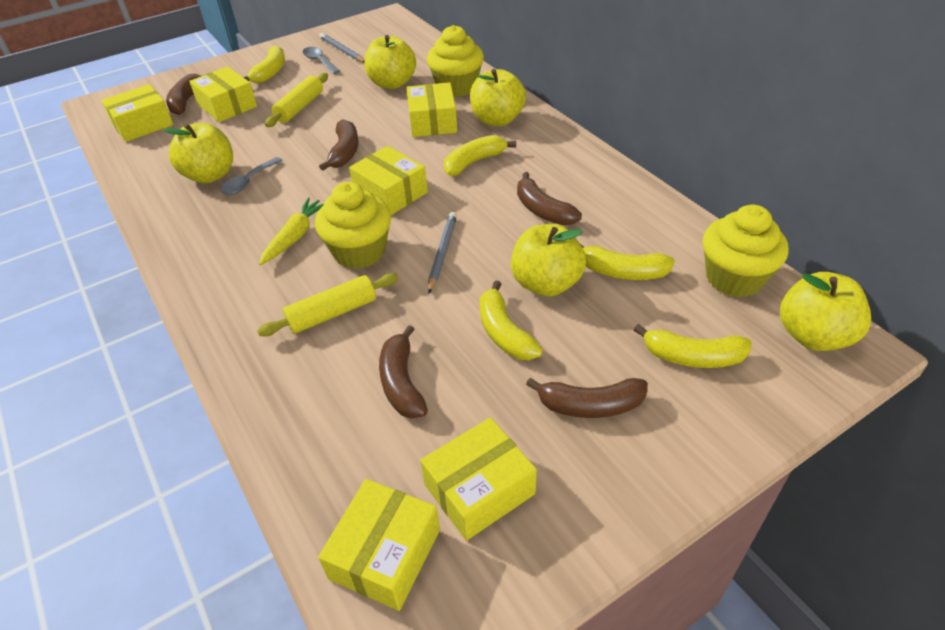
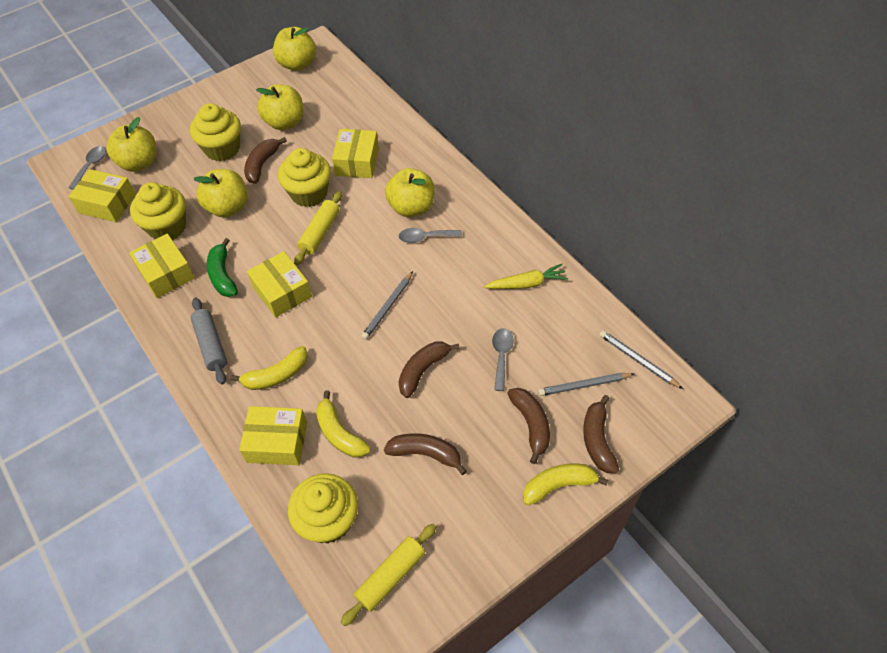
green banana: 0 -> 1
grey pencil: 2 -> 3
grey rolling pin: 0 -> 1
grey spoon: 2 -> 3
yellow banana: 5 -> 3
yellow box: 6 -> 5
yellow cupcake: 3 -> 4

